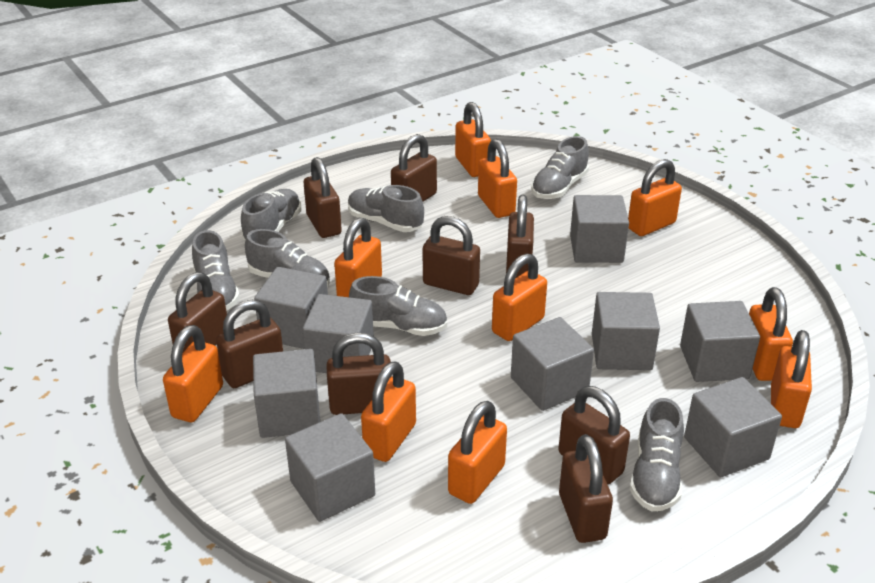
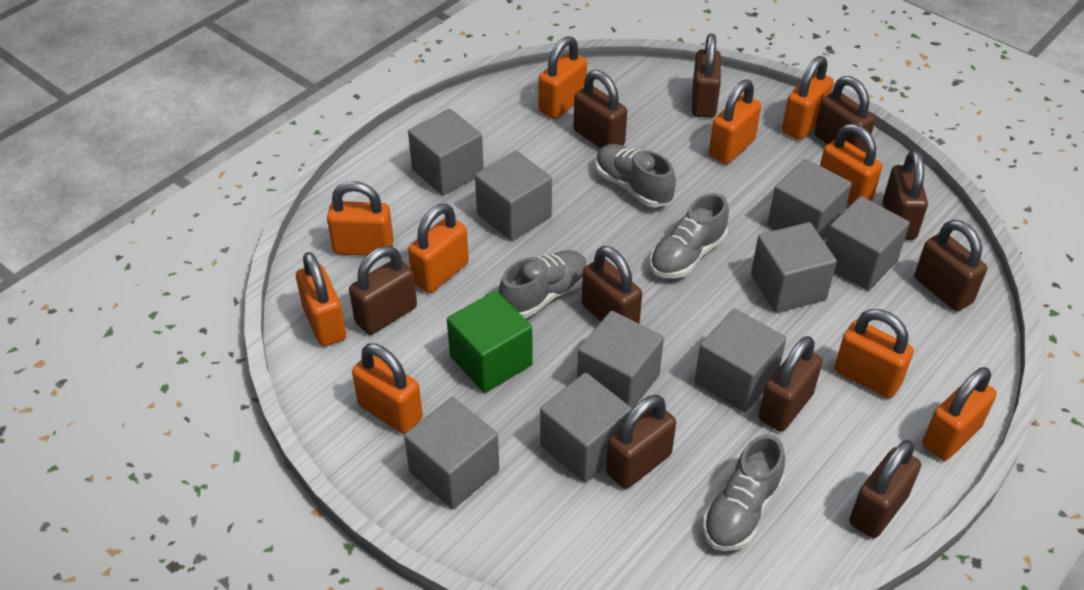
brown padlock: 9 -> 10
green cube: 0 -> 1
grey shoe: 7 -> 4

